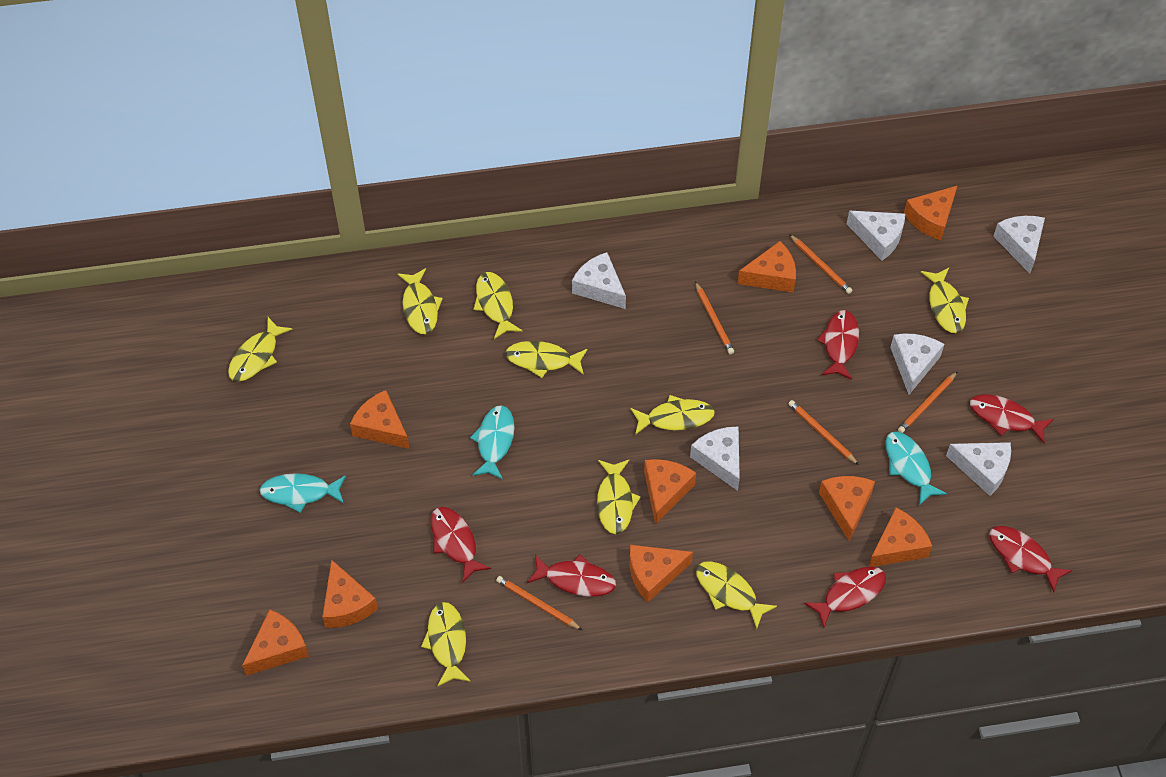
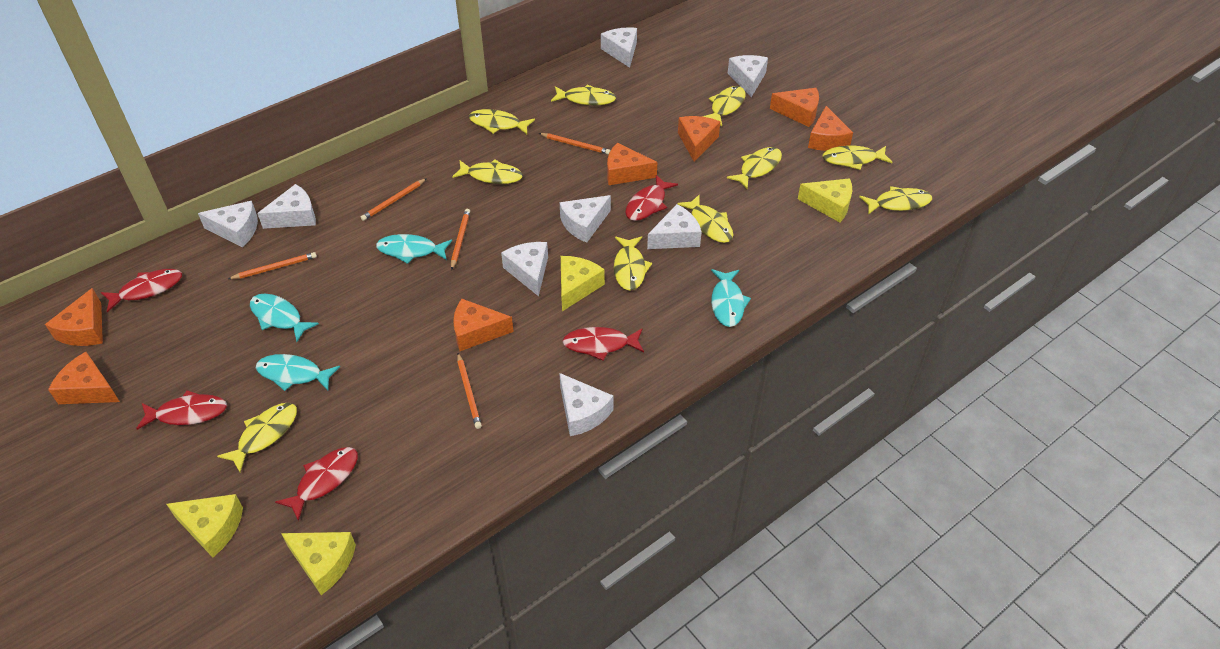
orange cheese: 9 -> 7
red fish: 6 -> 5
turquoise fish: 3 -> 4
white cheese: 6 -> 8
yellow cheese: 0 -> 4
yellow fish: 9 -> 10

